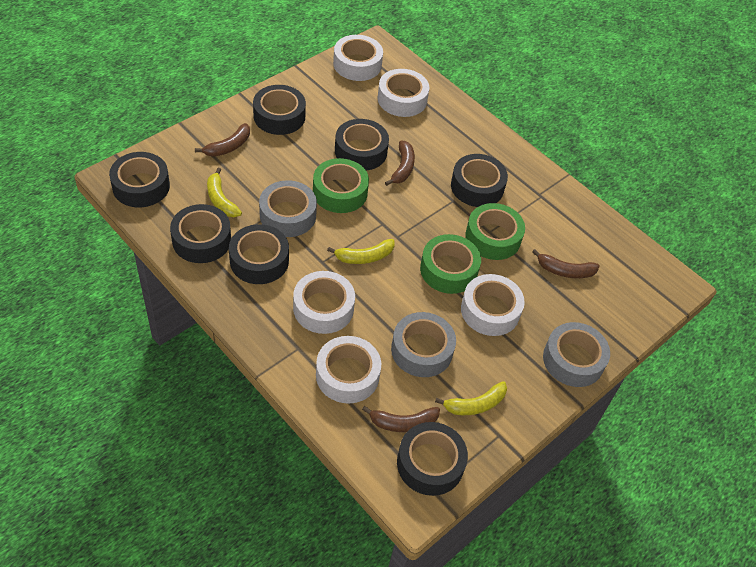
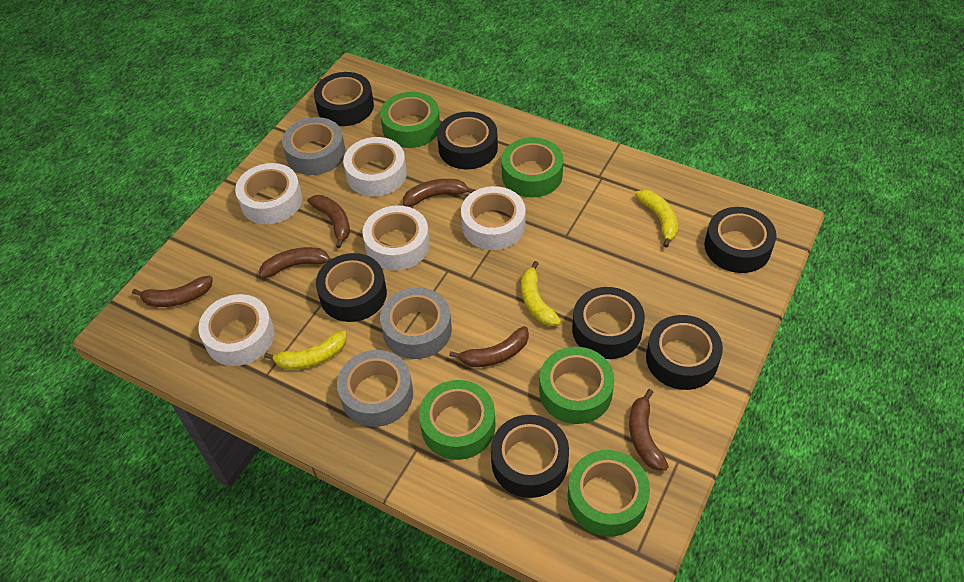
brown banana: 4 -> 6
green tape: 3 -> 5

